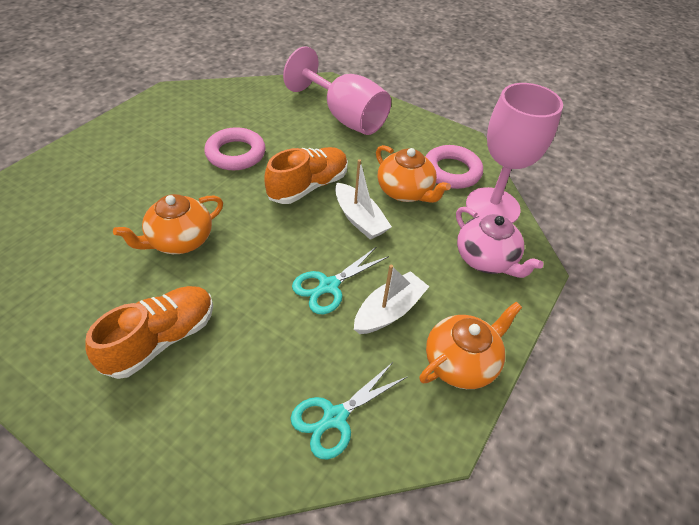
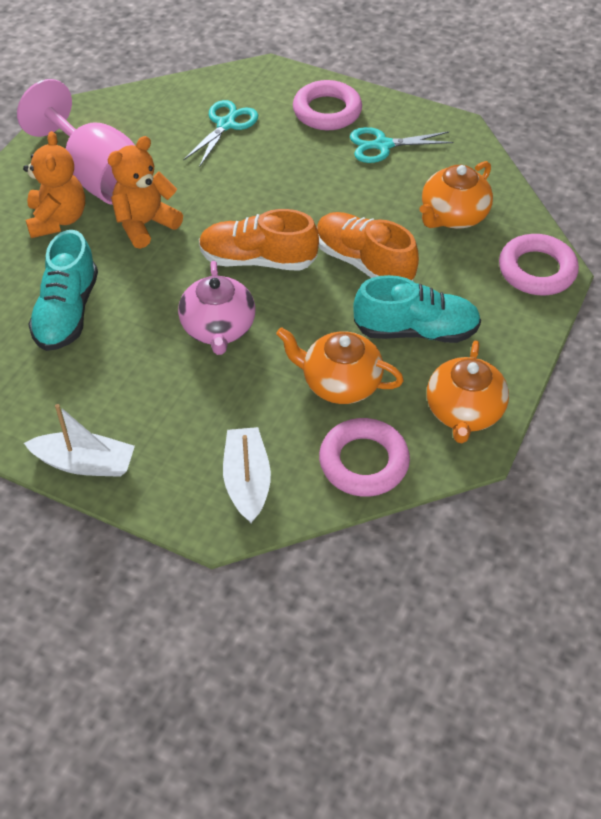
orange teddy bear: 0 -> 2
pink goblet: 2 -> 1
pink ring: 2 -> 3
turquoise shoe: 0 -> 2

